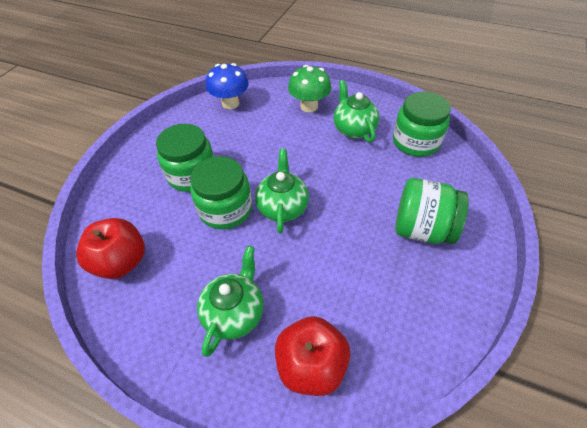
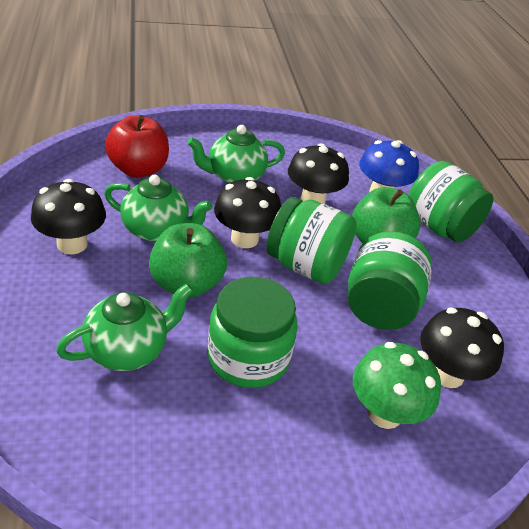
black mushroom: 0 -> 4
green apple: 0 -> 2
red apple: 2 -> 1

